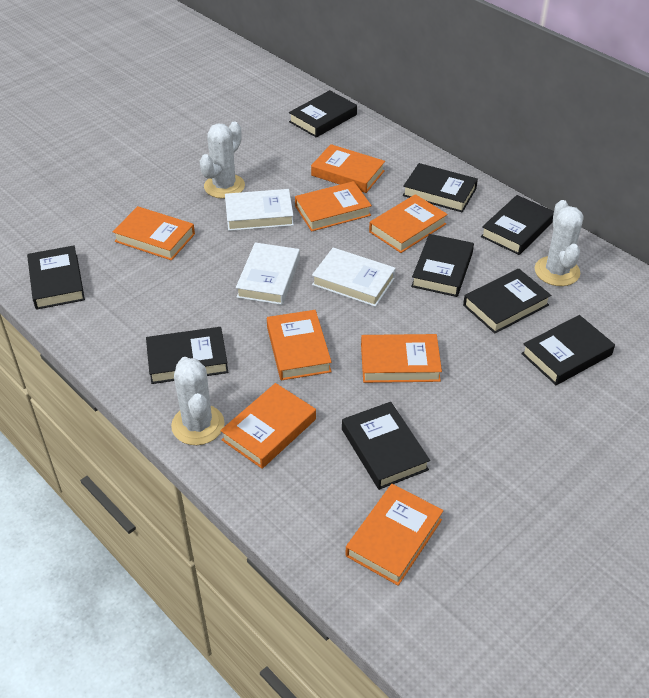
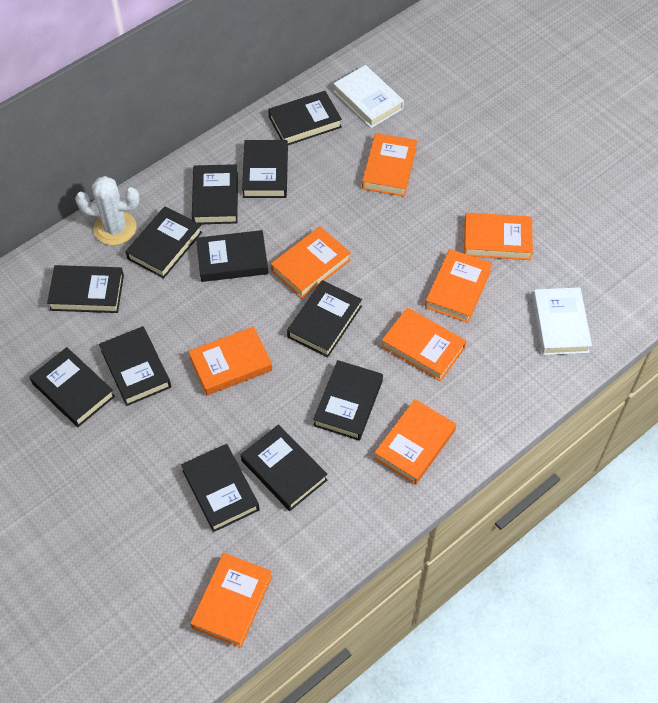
black book: 9 -> 12
white book: 3 -> 2
white cactus: 3 -> 1

